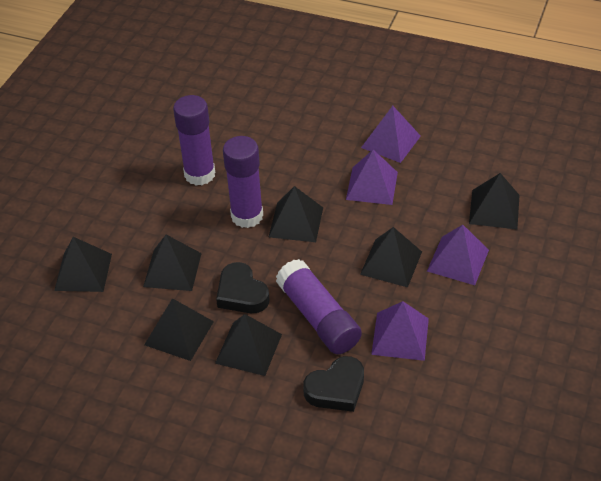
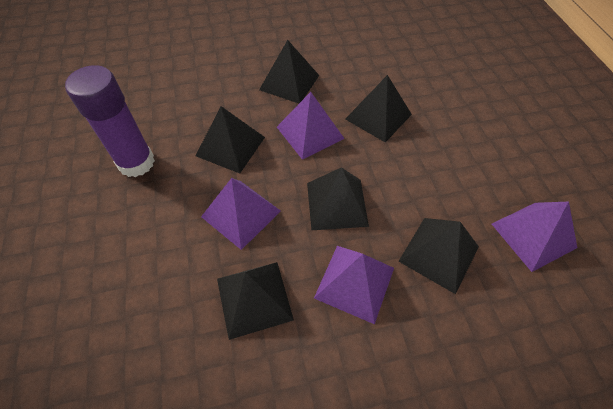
black heart: 2 -> 0
black pyramid: 7 -> 6
purple glue stick: 3 -> 1

